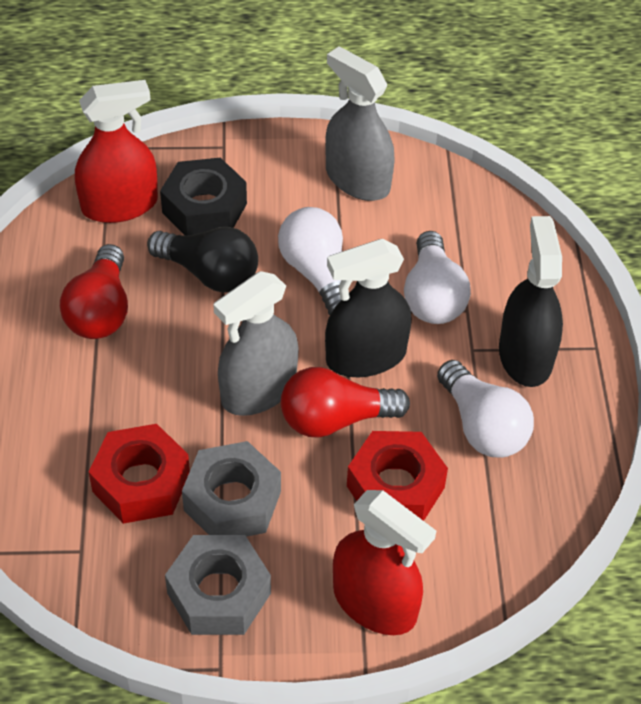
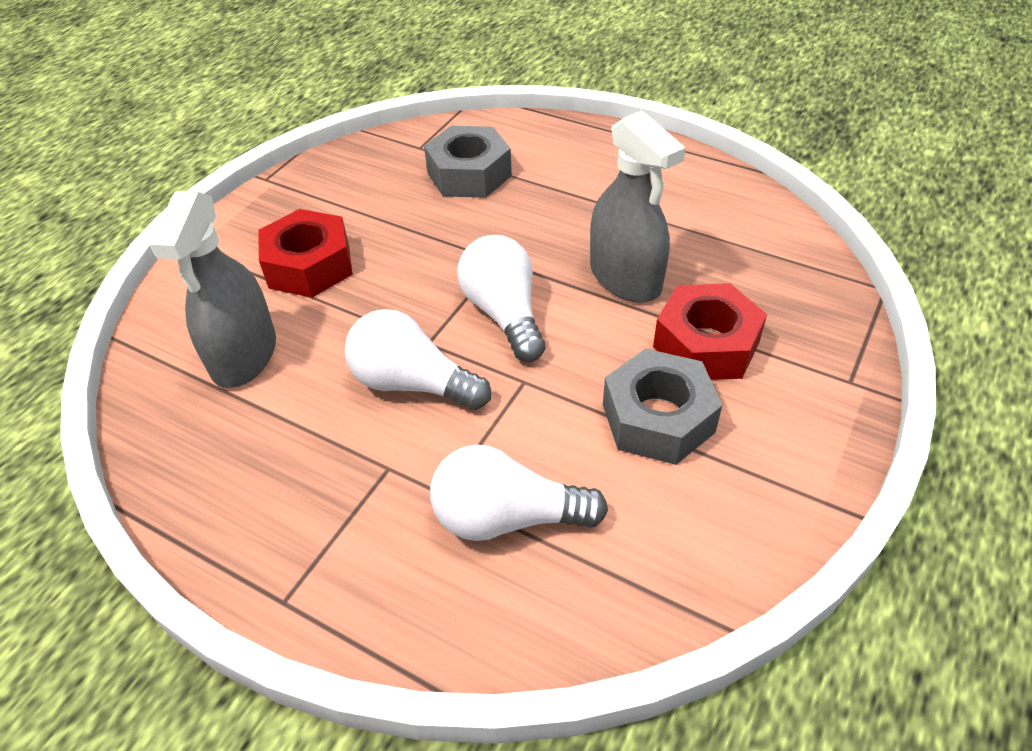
black light bulb: 1 -> 0
black nut: 1 -> 0
black spray bottle: 2 -> 0
red light bulb: 2 -> 0
red spray bottle: 2 -> 0

